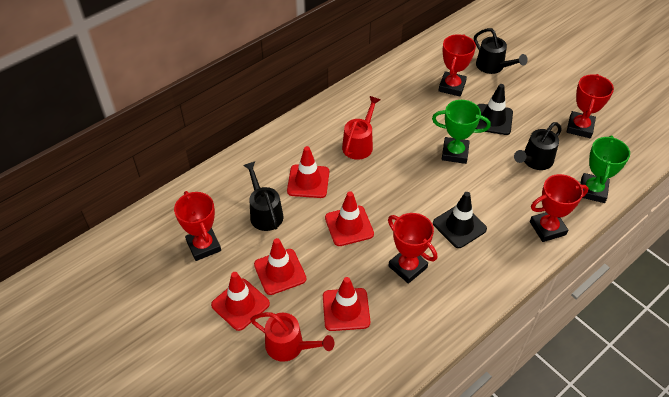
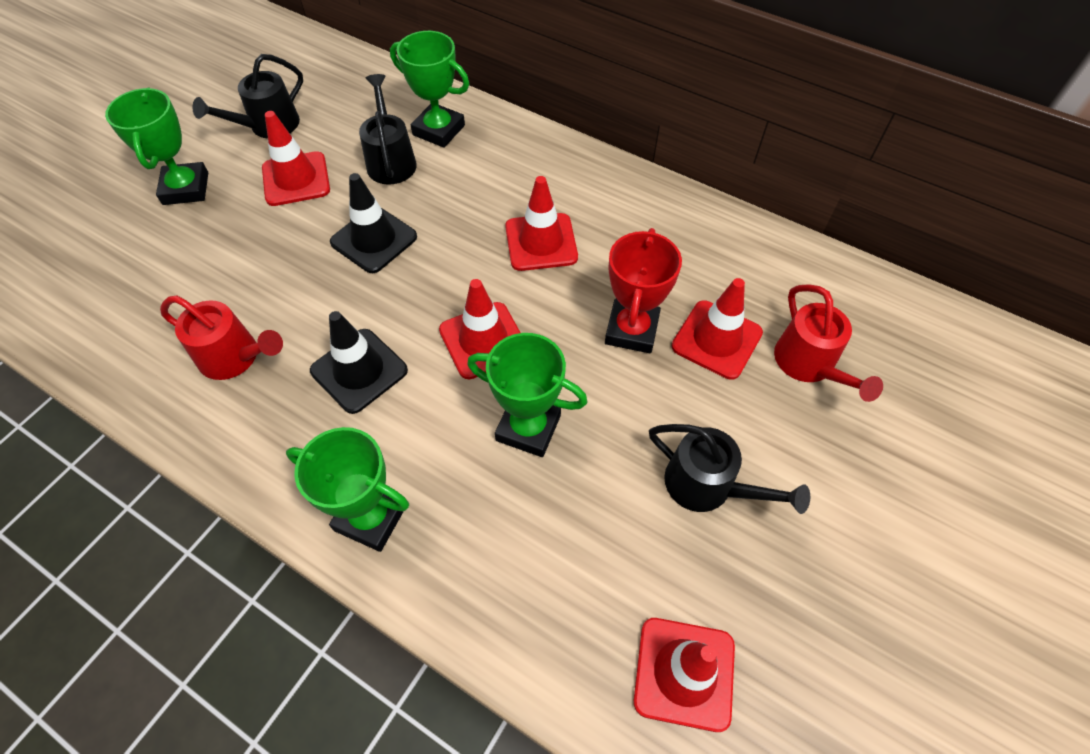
green trophy: 2 -> 4
red trophy: 5 -> 1

